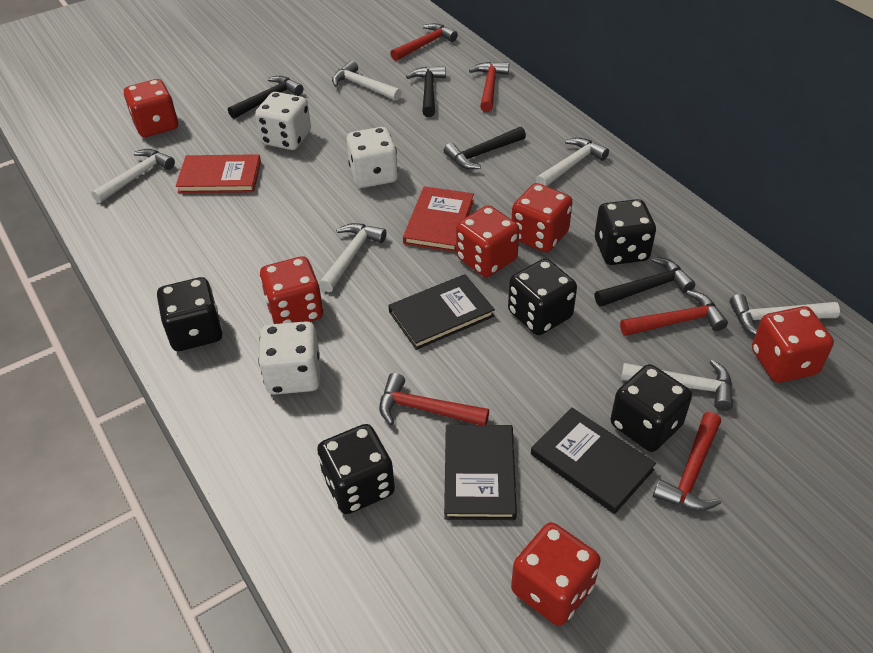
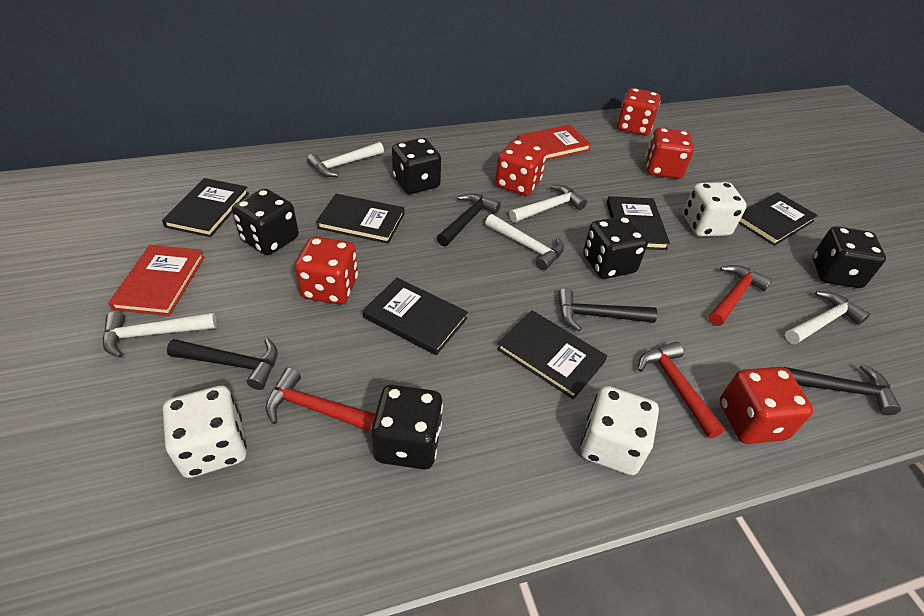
black book: 3 -> 6
red dice: 6 -> 5
red hammer: 5 -> 3
white hammer: 6 -> 5

